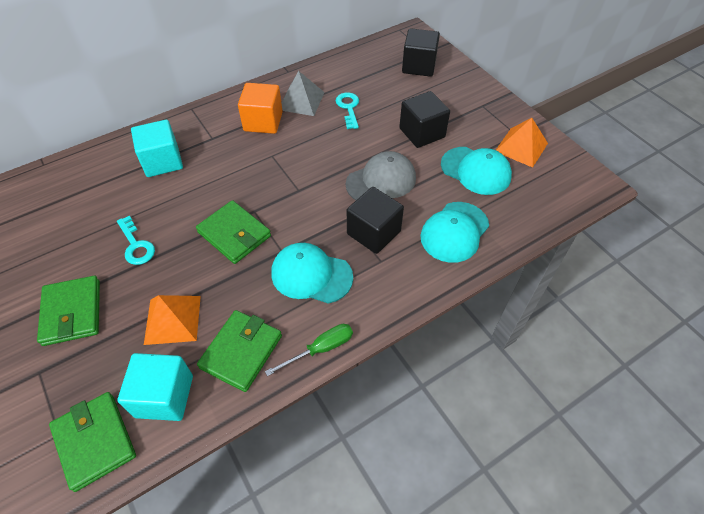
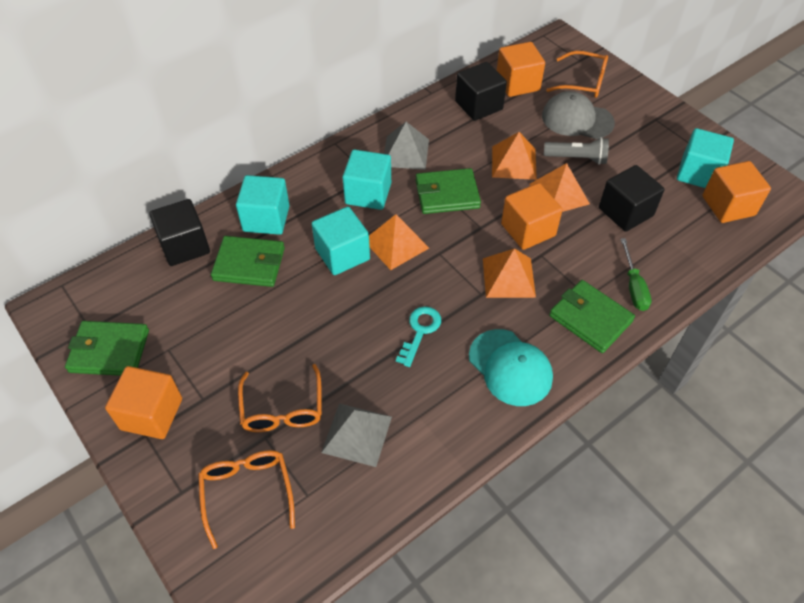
grey flashlight: 0 -> 1
grey pyramid: 1 -> 2
orange cube: 1 -> 4
orange glasses: 0 -> 3
orange pyramid: 2 -> 4
turquoise cap: 3 -> 1
turquoise cube: 2 -> 4
turquoise key: 2 -> 1

